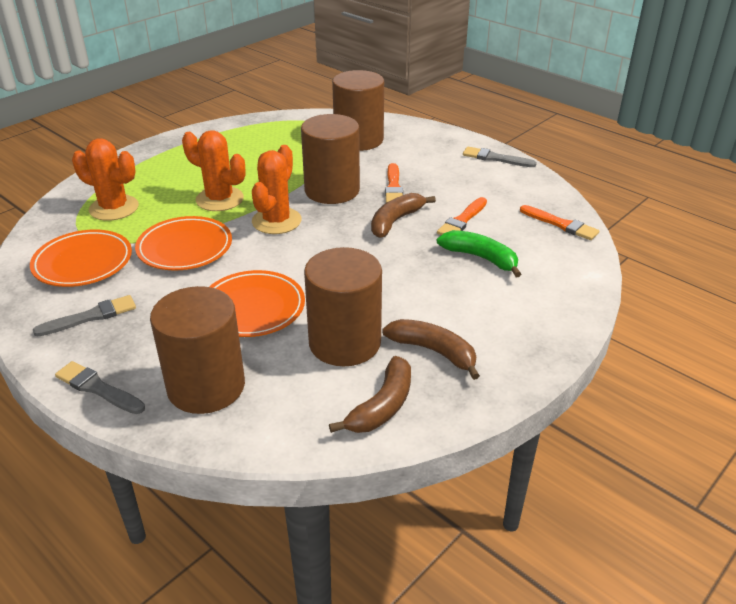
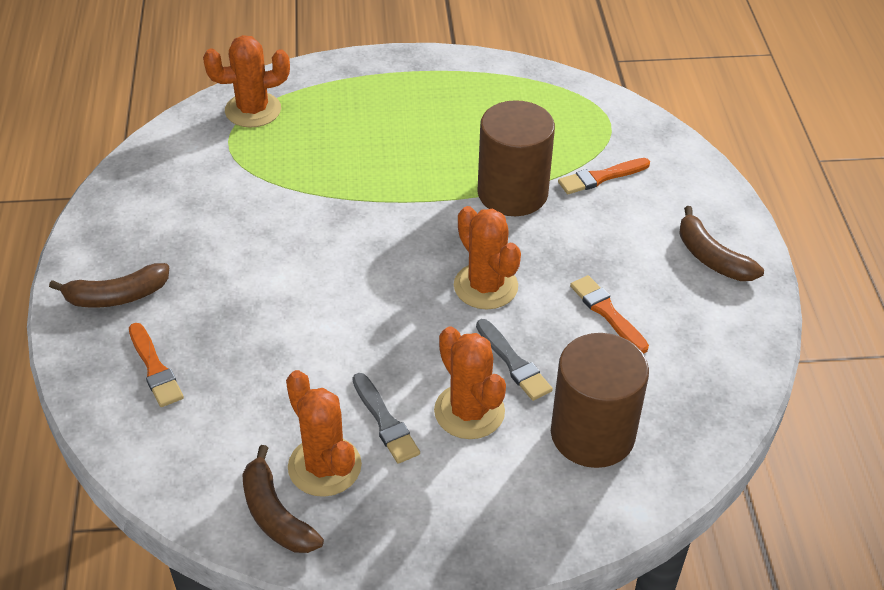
brown cylinder: 4 -> 2
green banana: 1 -> 0
grey brush: 3 -> 2
orange cactus: 3 -> 4
orange plate: 3 -> 0

